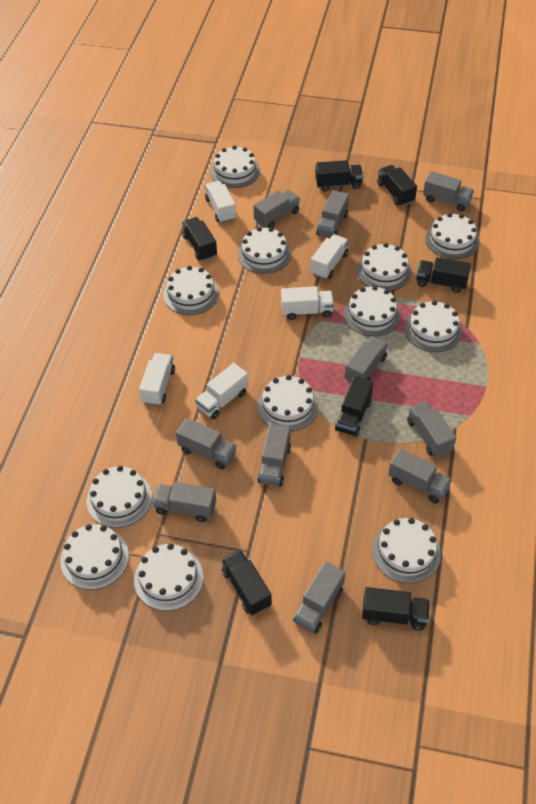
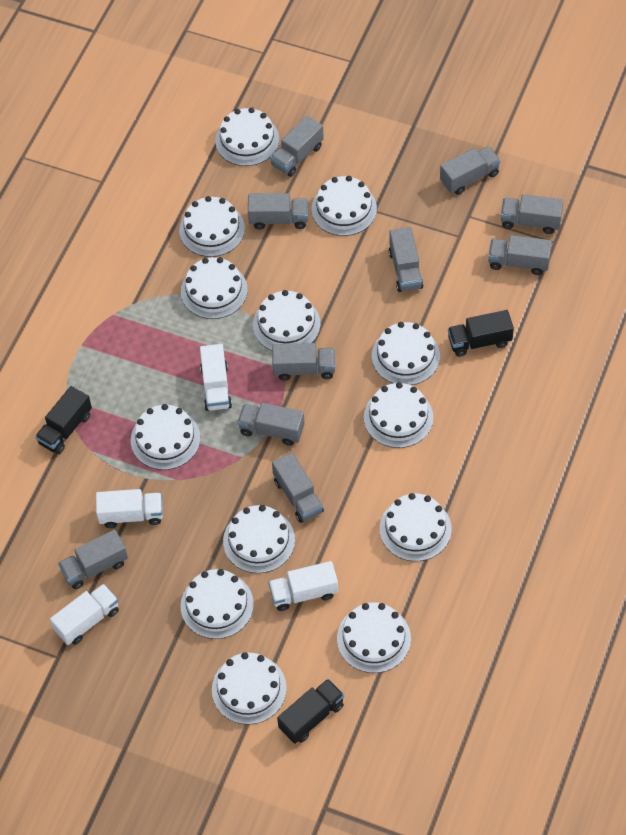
black truck: 7 -> 3
white cake: 12 -> 13
white truck: 5 -> 4

